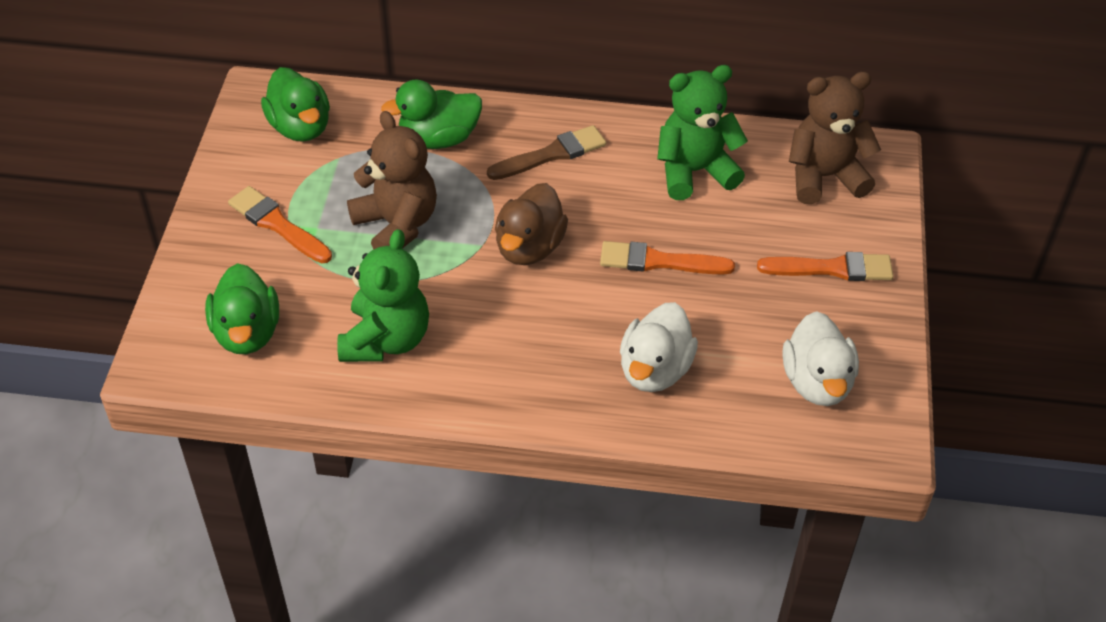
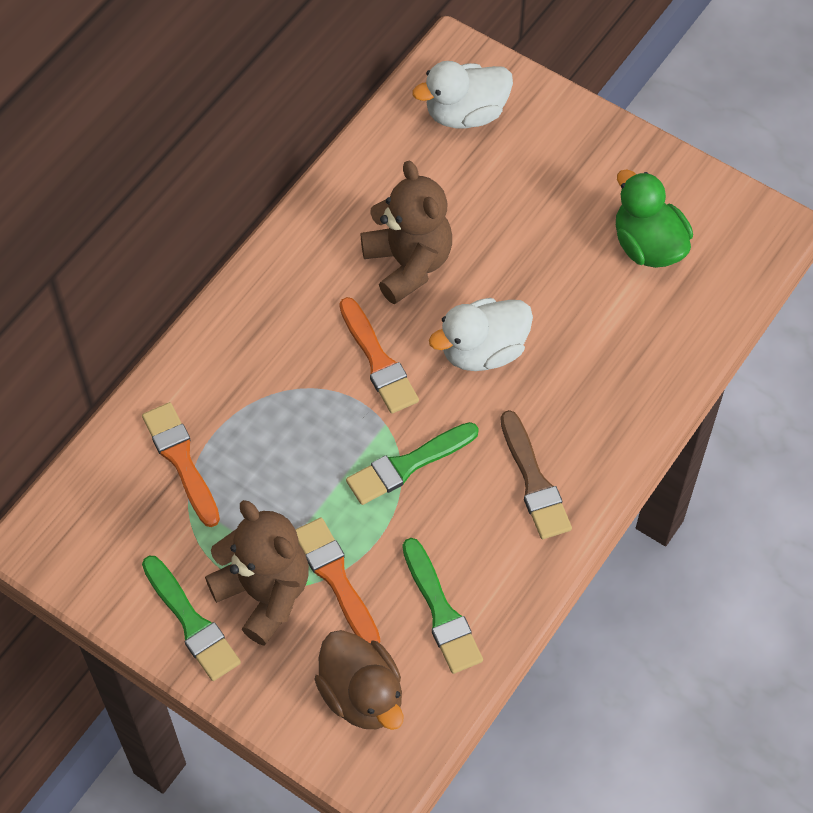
green brush: 0 -> 3
green duck: 3 -> 1
green teddy bear: 2 -> 0

